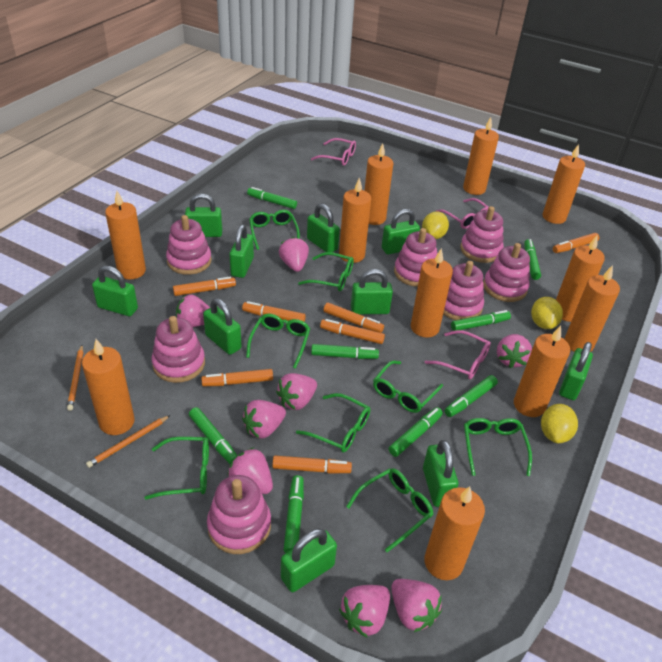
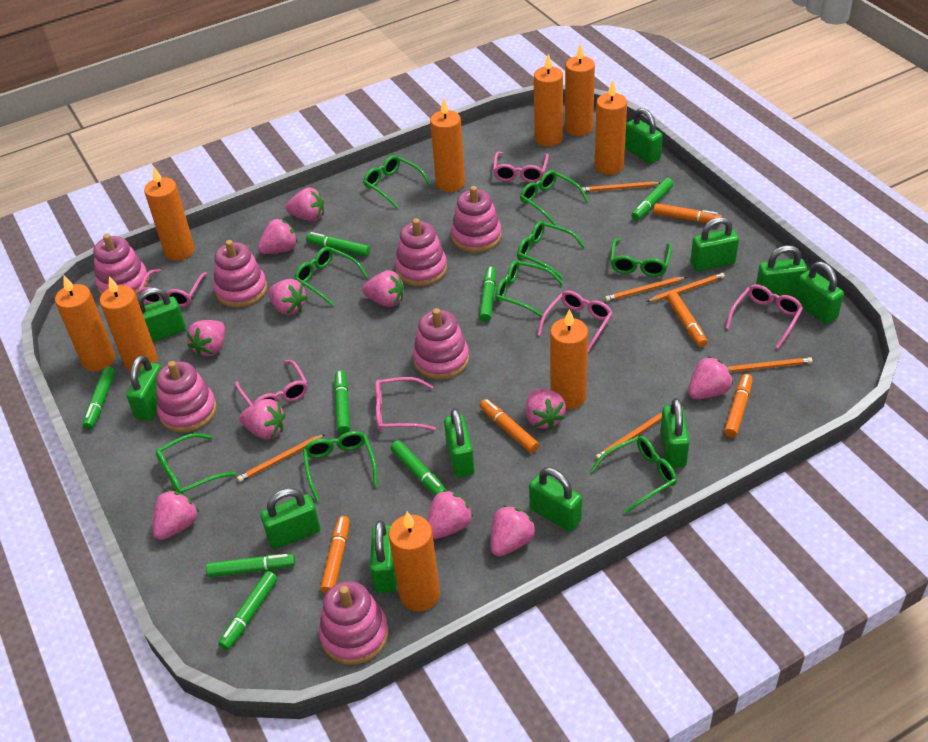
green glasses: 8 -> 9
green padlock: 10 -> 11
orange candle: 11 -> 9
orange marker: 7 -> 5
orange pencil: 2 -> 6
pink glasses: 3 -> 6
pink strawberry: 8 -> 11
yellow lemon: 3 -> 0

